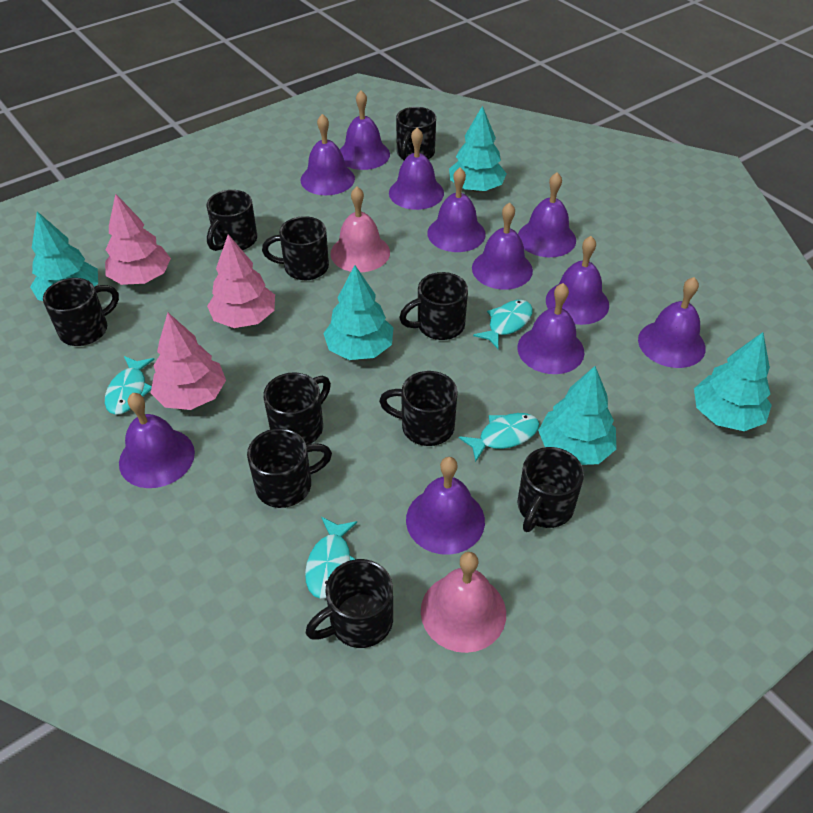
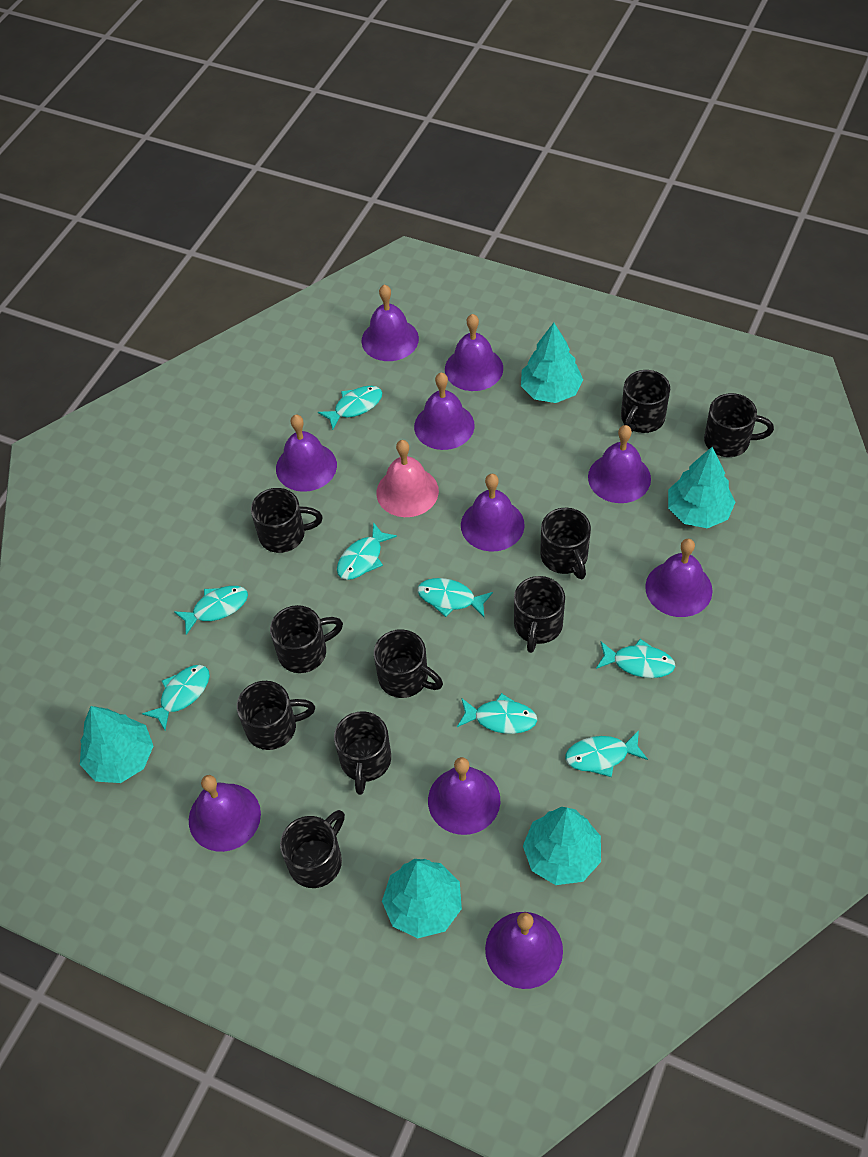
pink bell: 2 -> 1
pink tree: 3 -> 0
purple bell: 11 -> 10
turquoise fish: 4 -> 8

